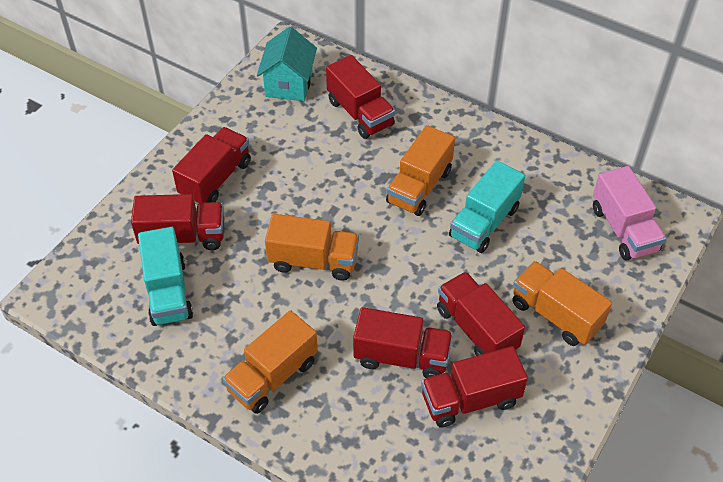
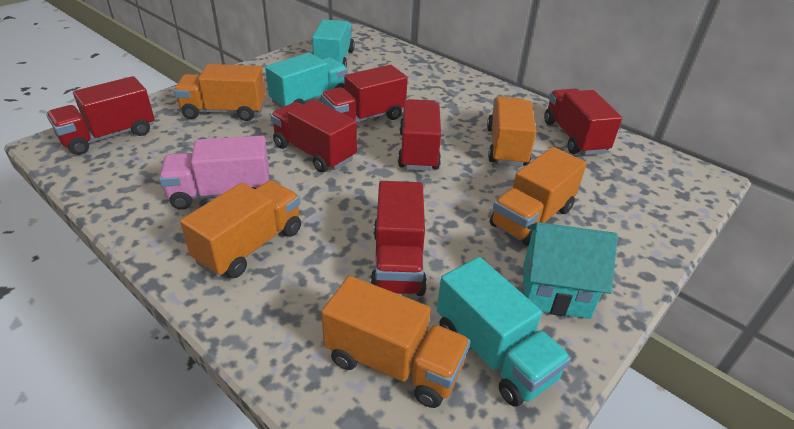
orange truck: 4 -> 5
turquoise truck: 2 -> 3

